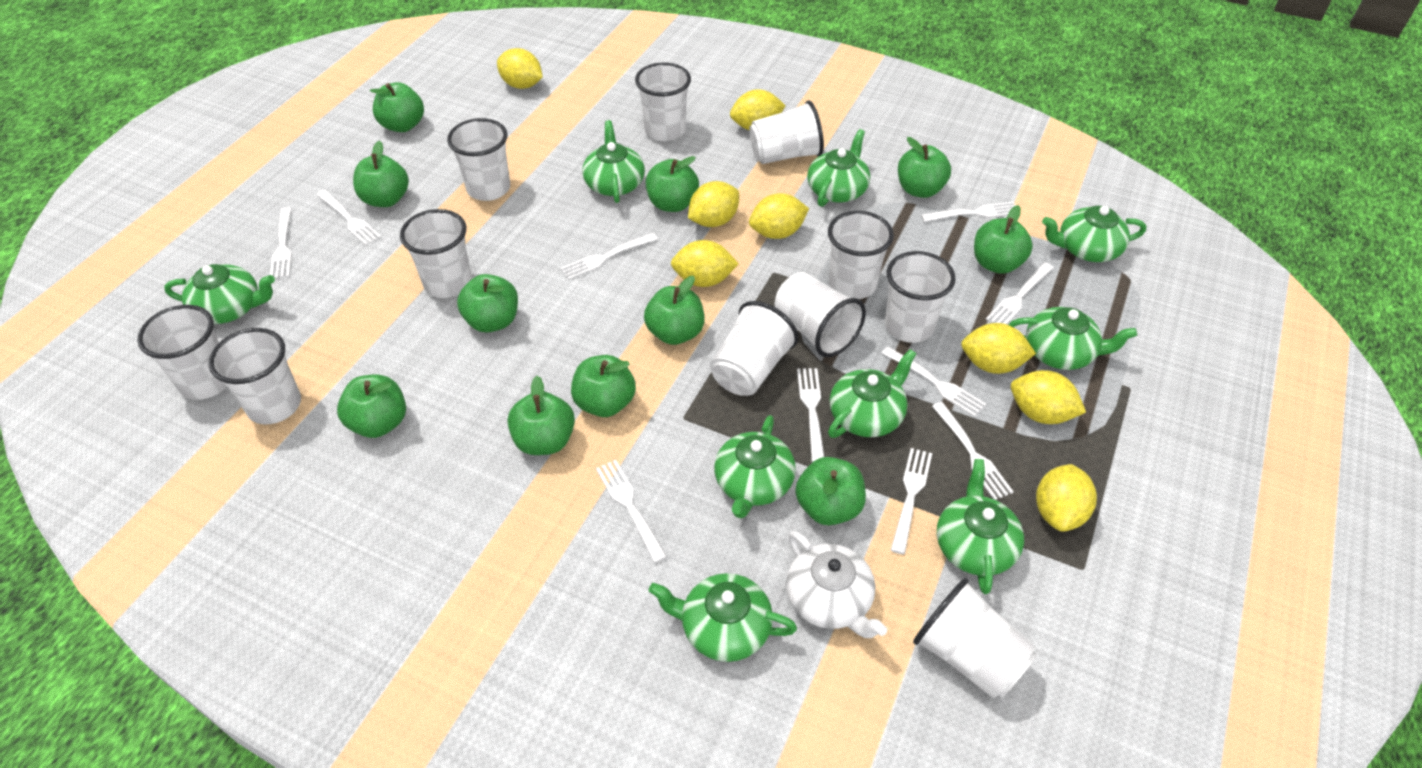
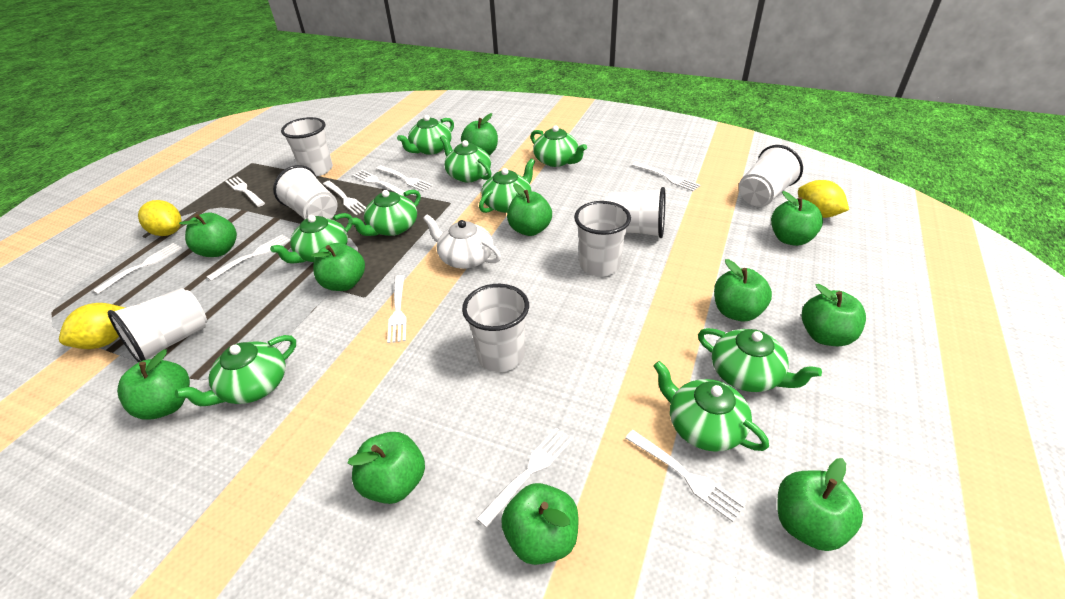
white cup: 11 -> 7
yellow lemon: 8 -> 3

